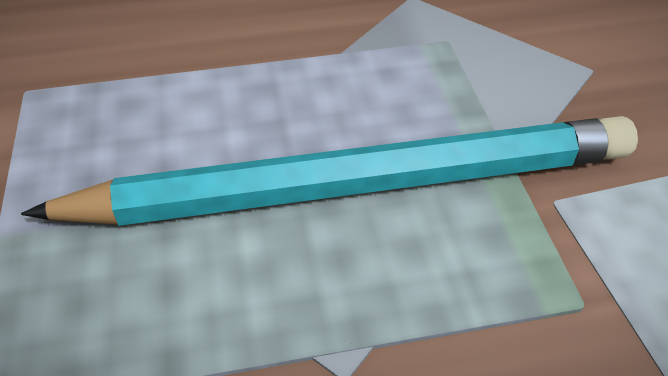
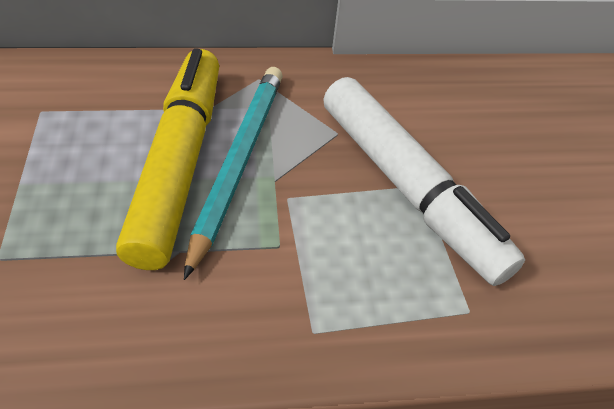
white marker: 0 -> 1
yellow marker: 0 -> 1

